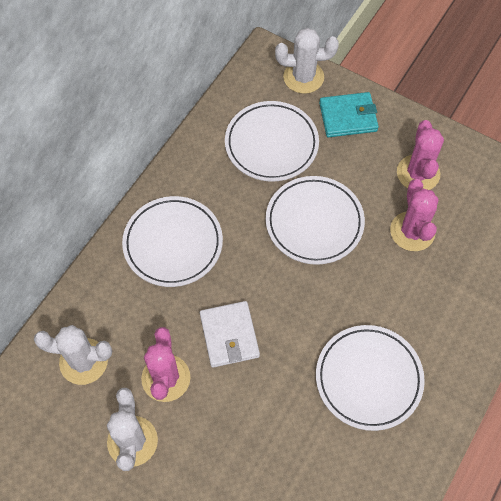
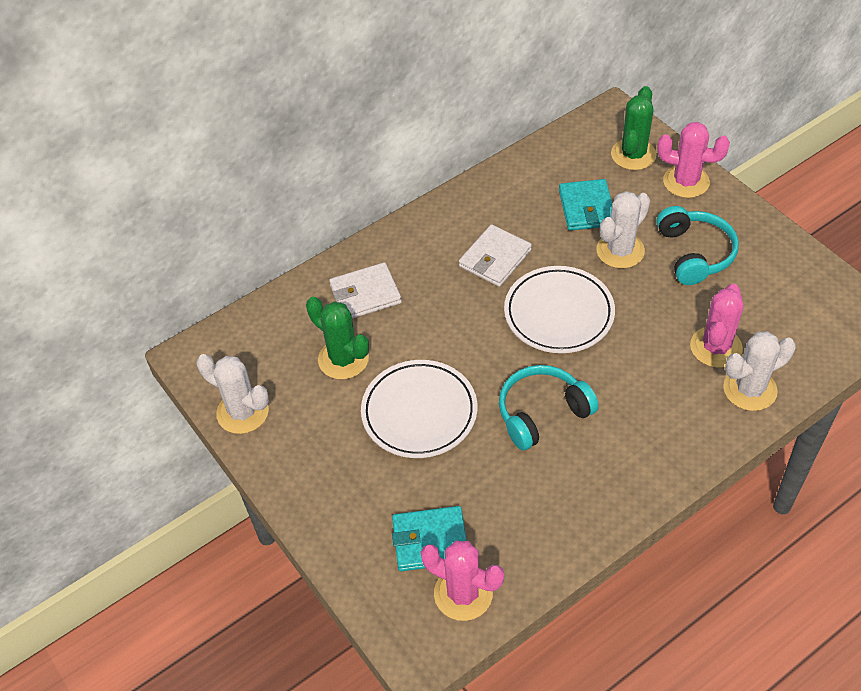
green cactus: 0 -> 2
turquoise headphones: 0 -> 2
turquoise wallet: 1 -> 2
white plate: 4 -> 2
white wallet: 1 -> 2

